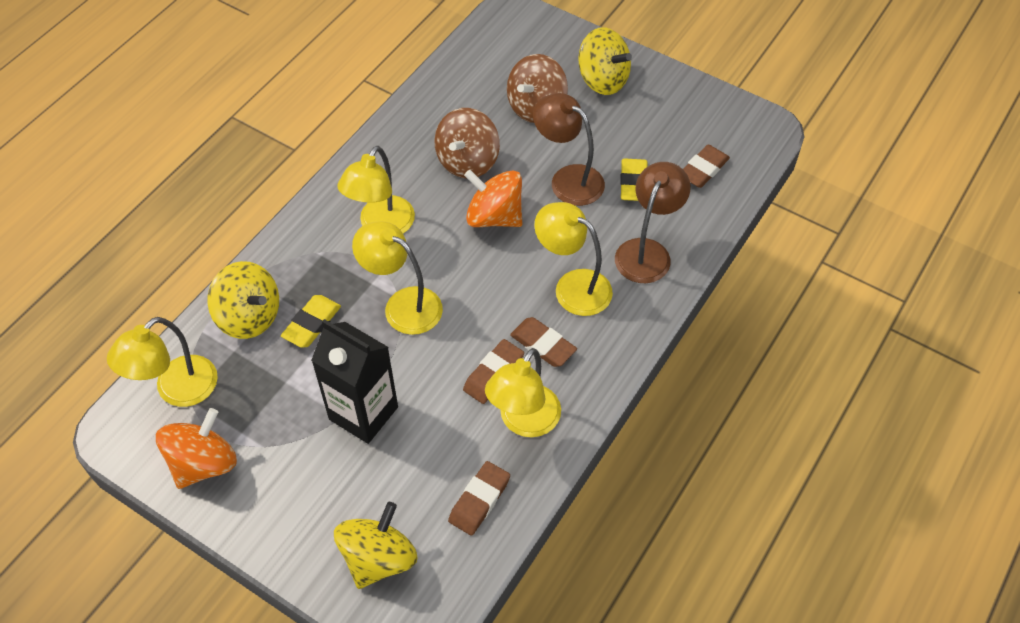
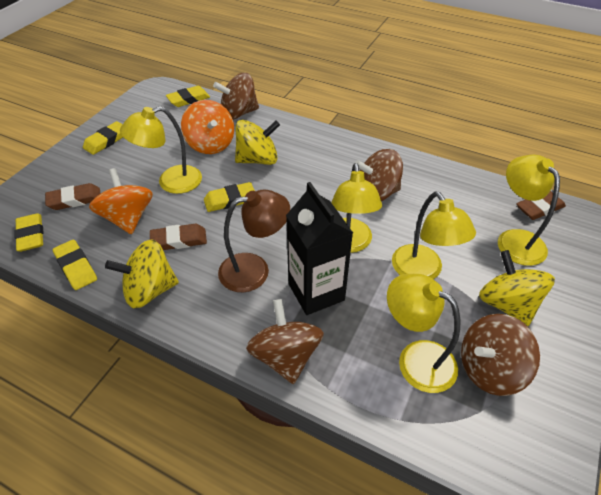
brown eraser: 4 -> 3
brown lamp: 2 -> 1
brown spinning top: 2 -> 4
yellow eraser: 2 -> 5

